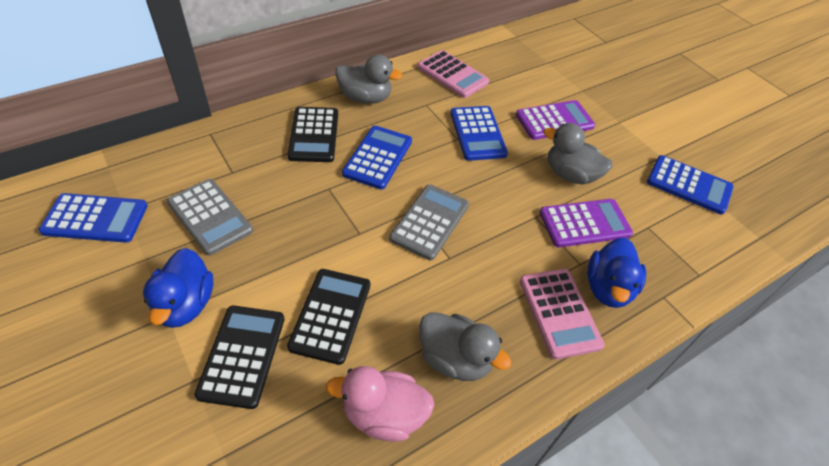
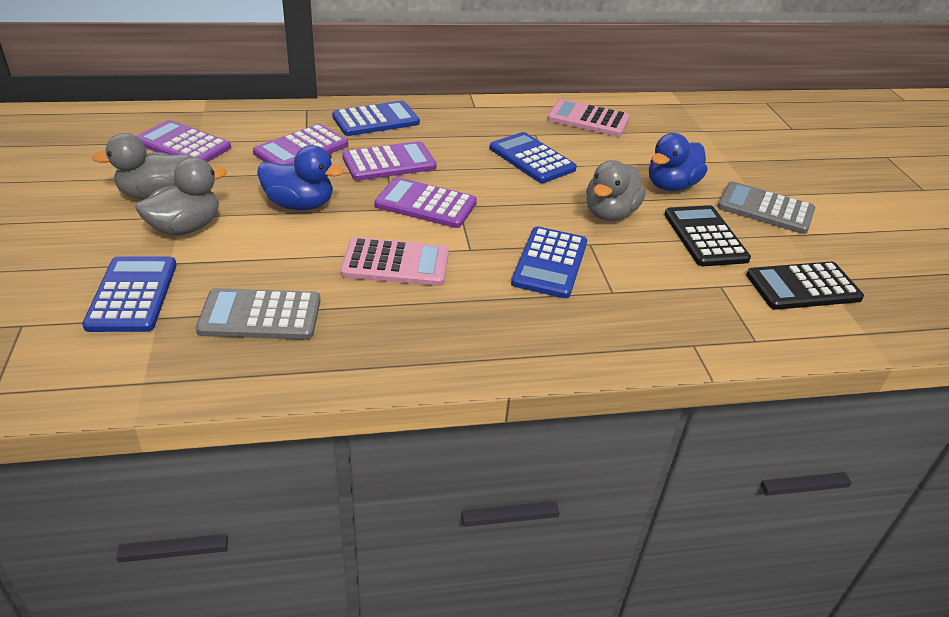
black calculator: 3 -> 2
pink duck: 1 -> 0
purple calculator: 2 -> 4

